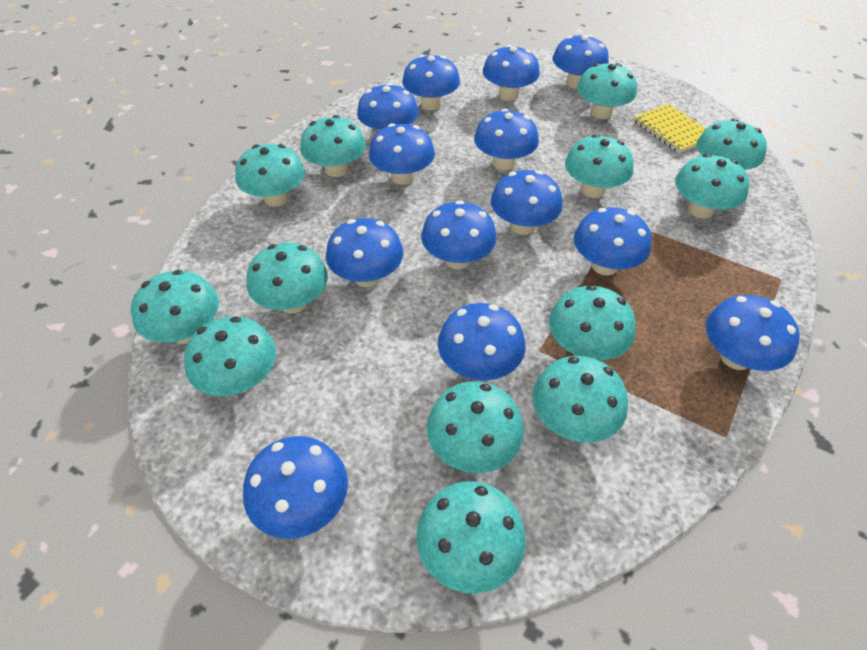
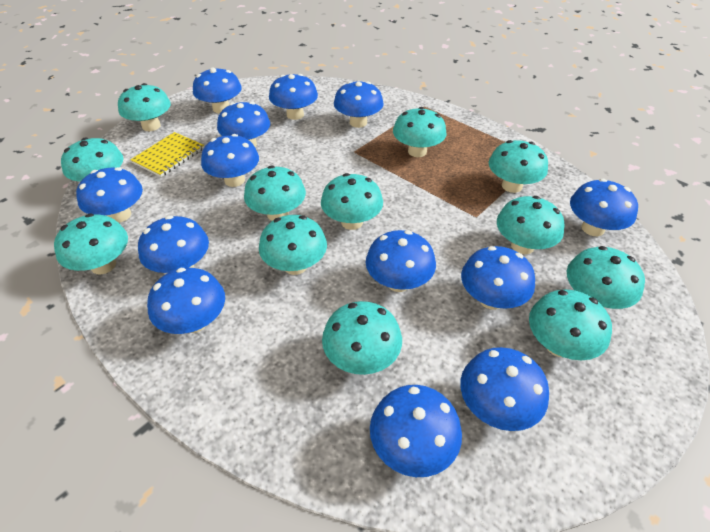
turquoise mushroom: 13 -> 12

